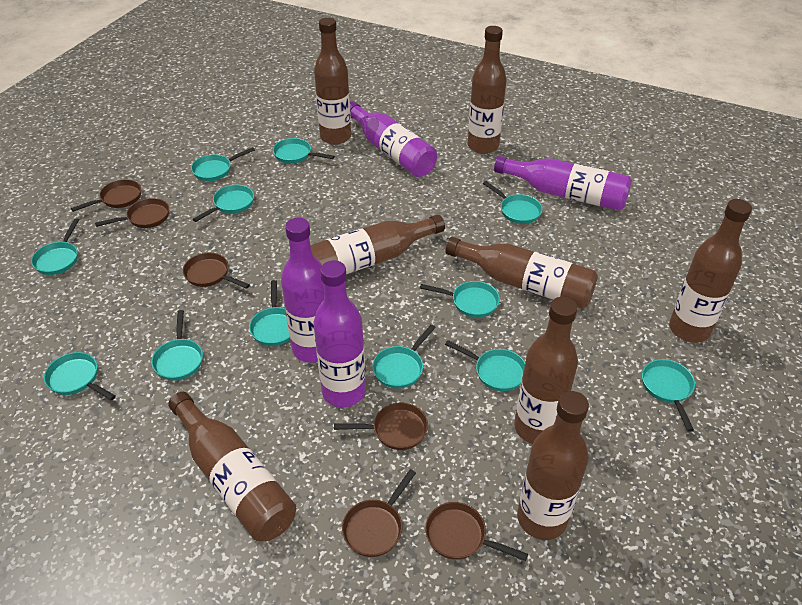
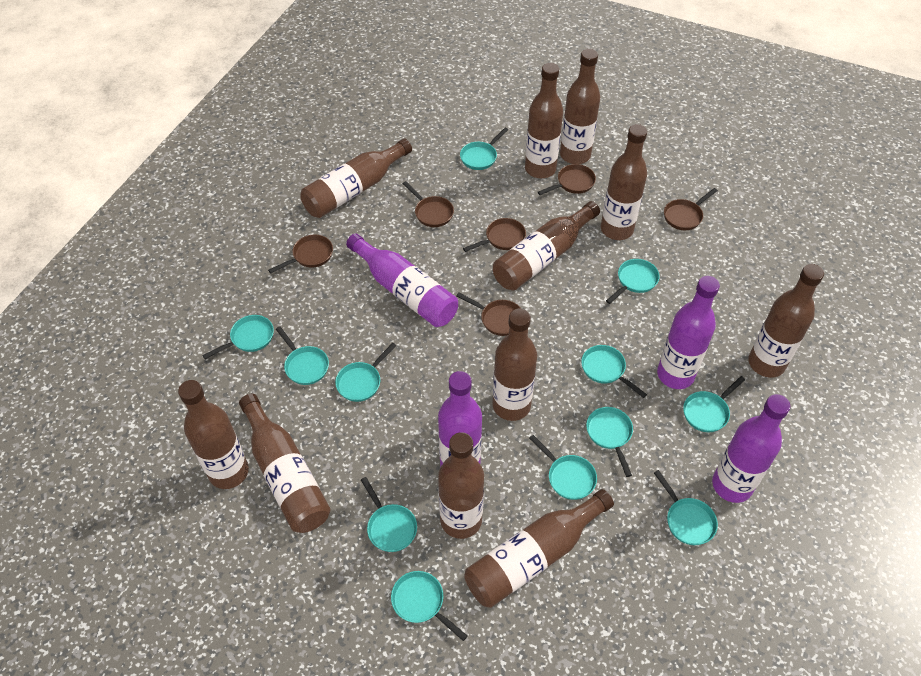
brown bottle: 8 -> 11

